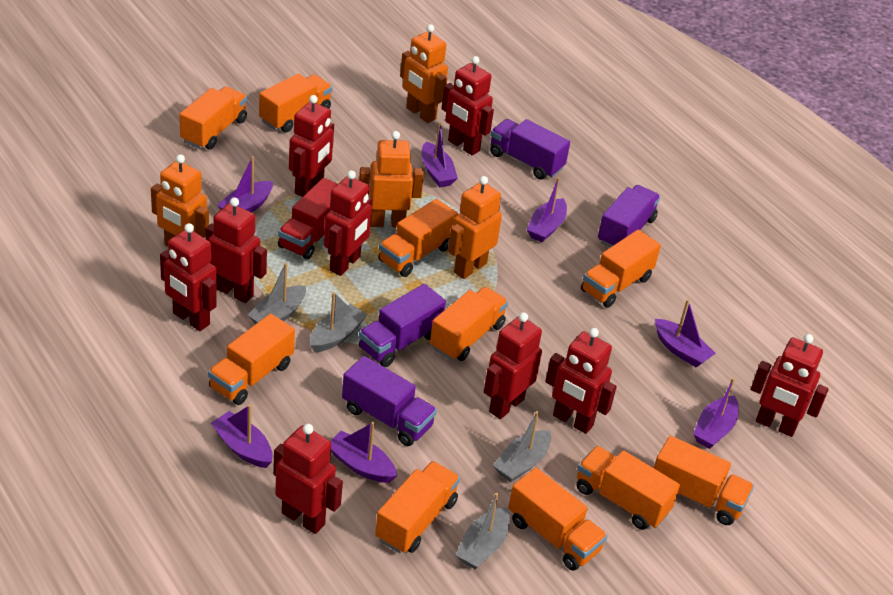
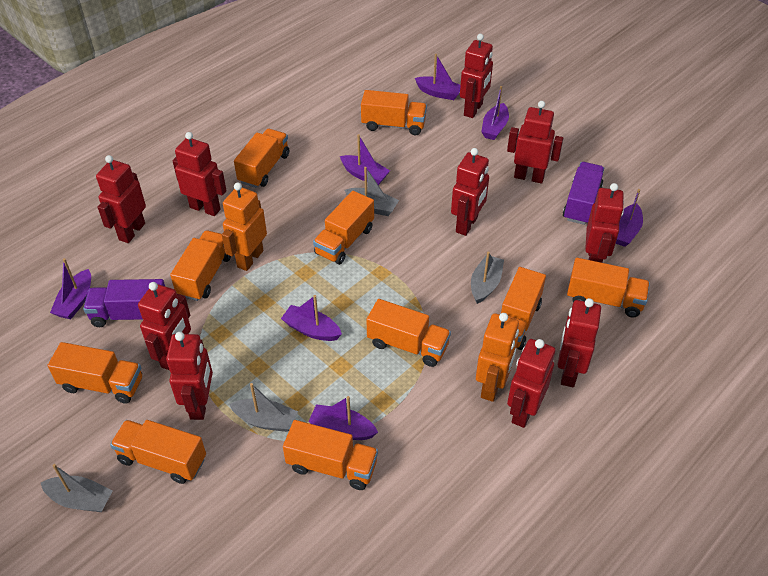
orange robot: 4 -> 2
purple truck: 4 -> 2
red robot: 9 -> 10
red truck: 1 -> 0

